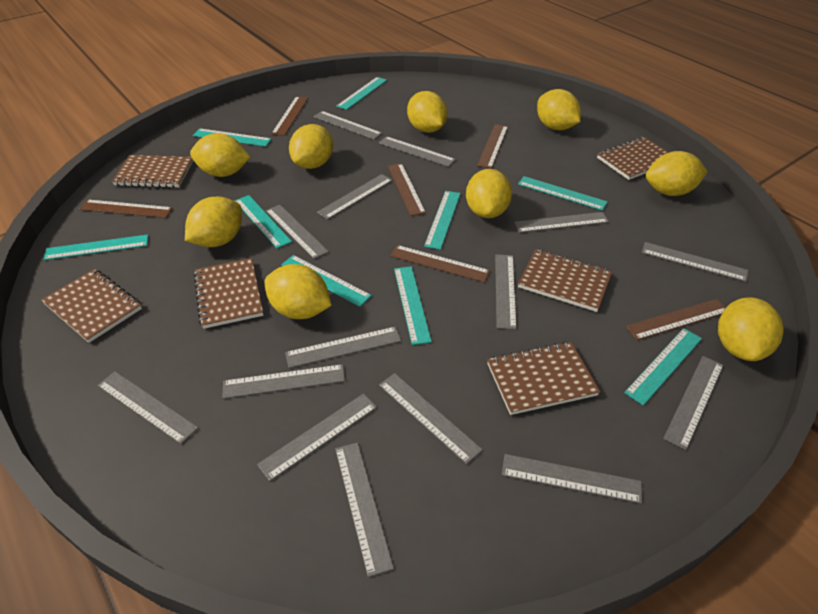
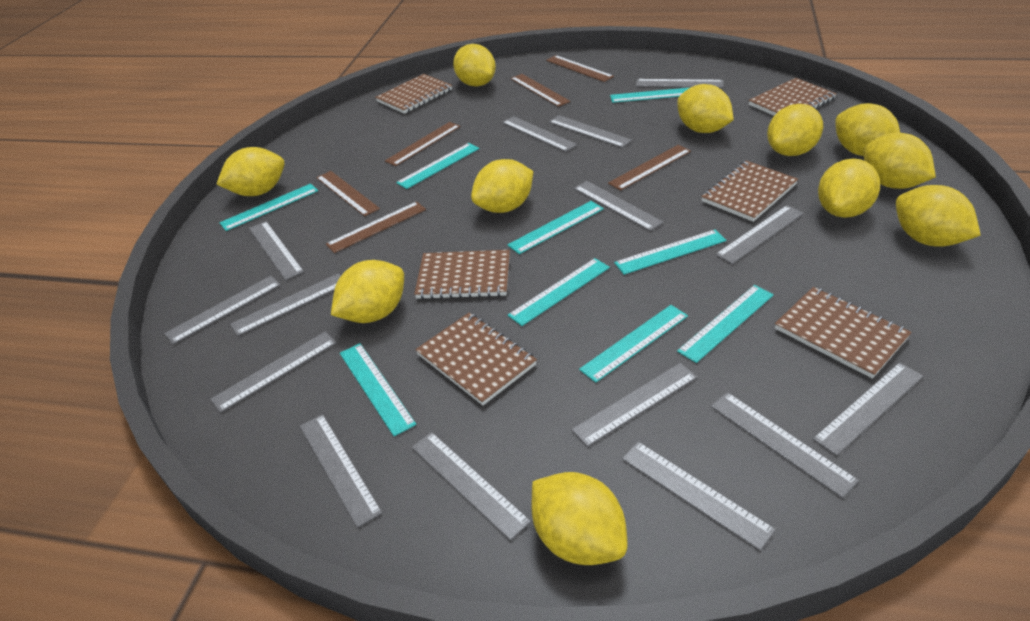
yellow lemon: 9 -> 11

